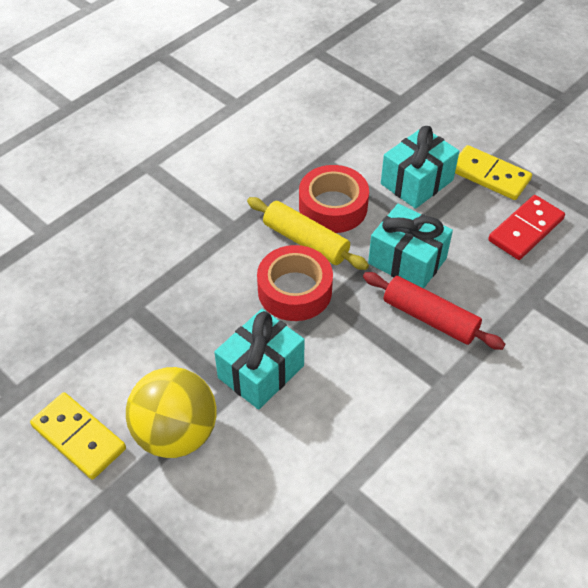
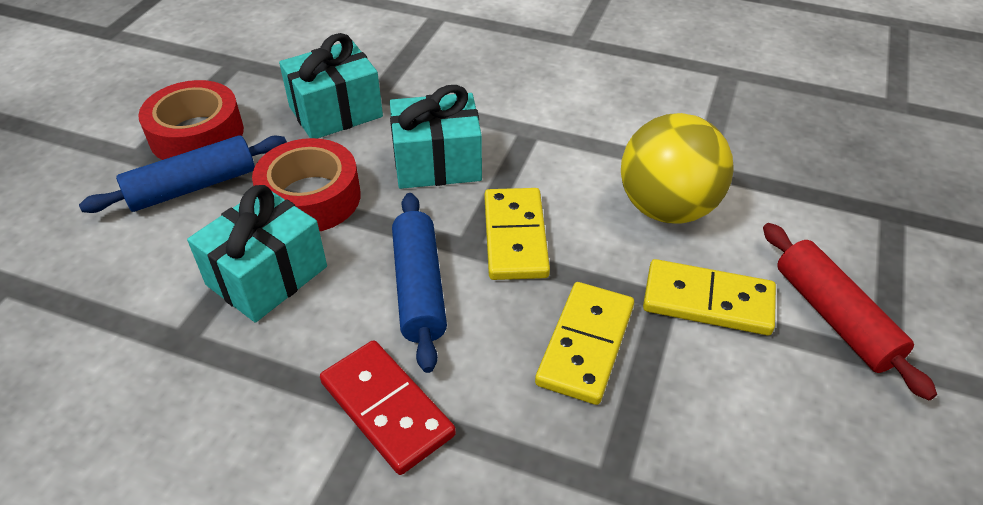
blue rolling pin: 0 -> 2
yellow domino: 2 -> 3
yellow rolling pin: 1 -> 0

